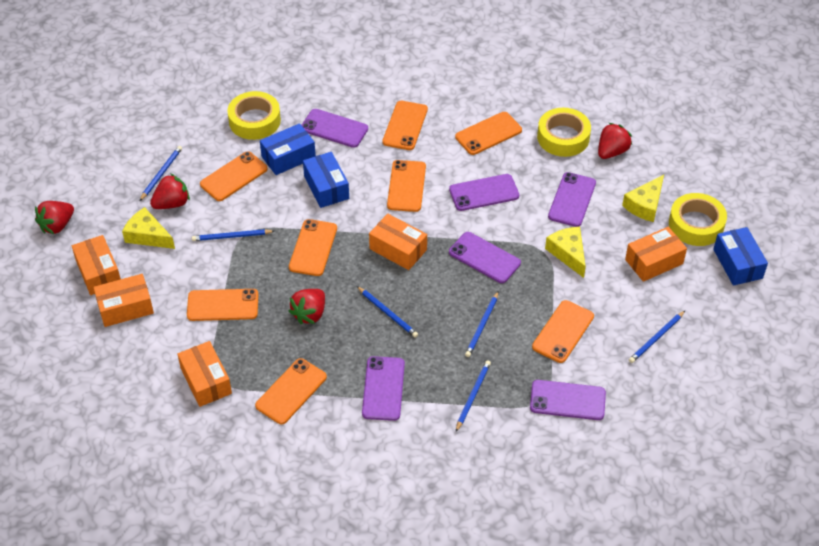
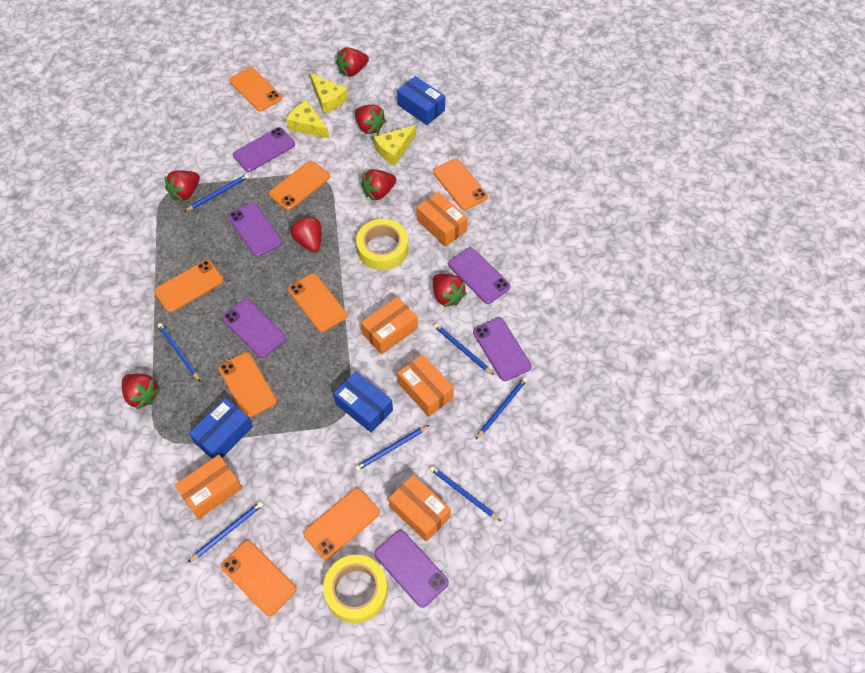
blue pencil: 6 -> 7
red strawberry: 4 -> 7
yellow tape: 3 -> 2

